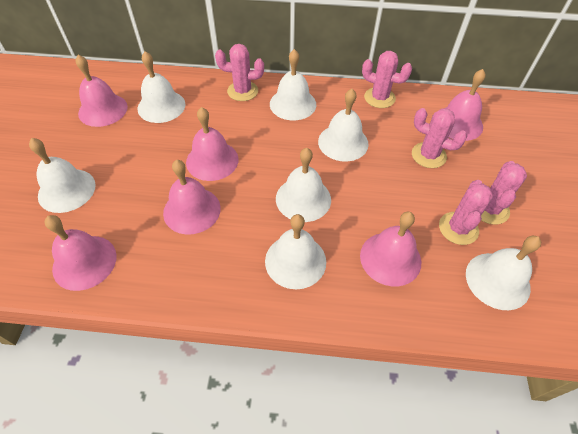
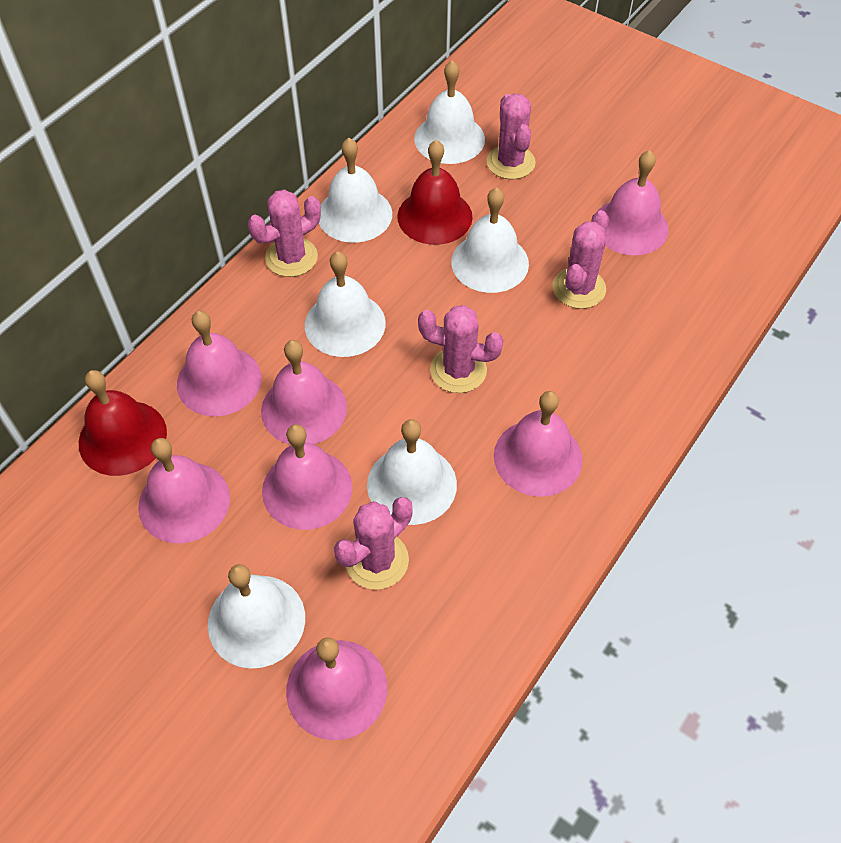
pink bell: 6 -> 7
red bell: 0 -> 2
white bell: 7 -> 6

